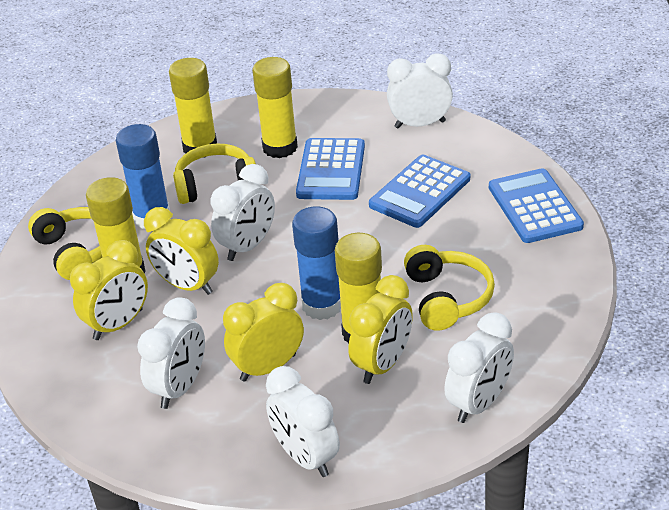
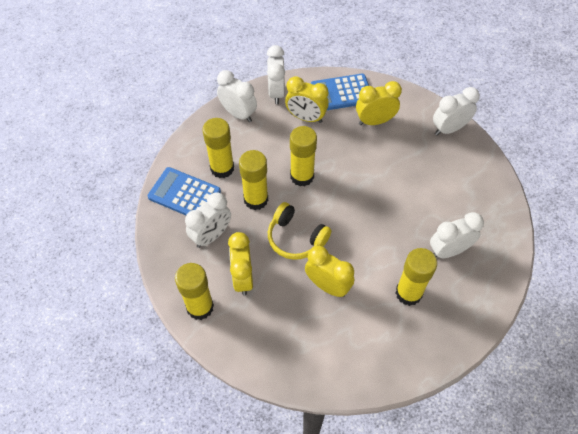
blue calculator: 3 -> 2
blue glue stick: 2 -> 0
yellow glue stick: 4 -> 5
yellow headphones: 3 -> 1

